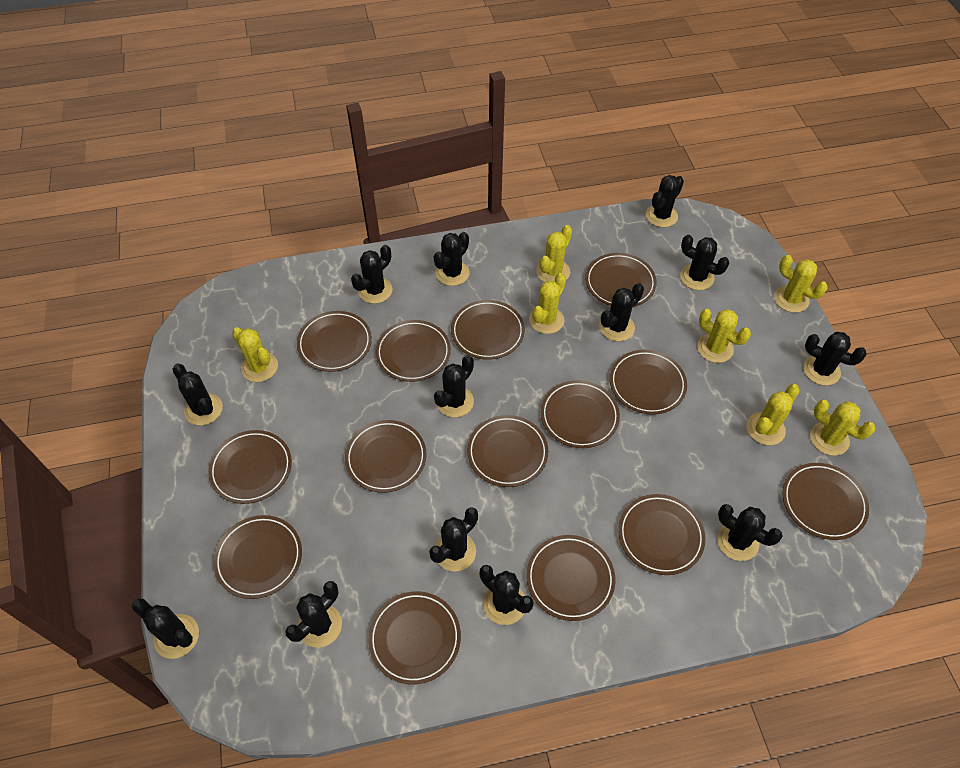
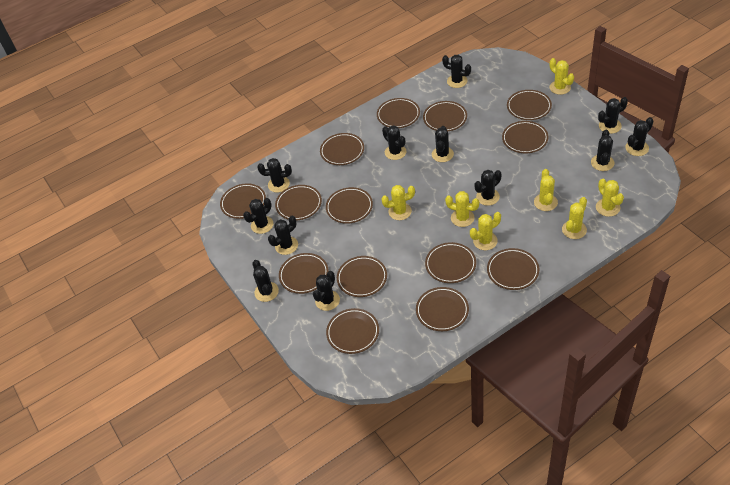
black cactus: 13 -> 12

